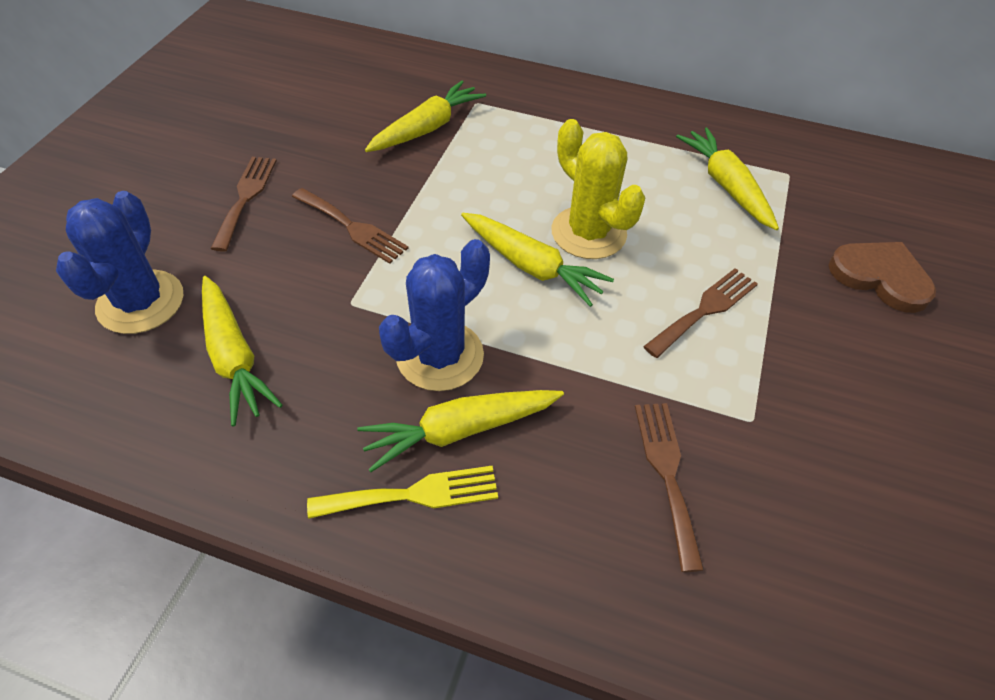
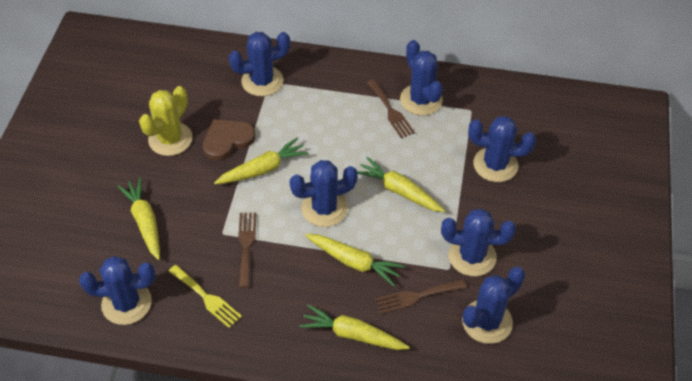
blue cactus: 2 -> 7
brown fork: 4 -> 3

